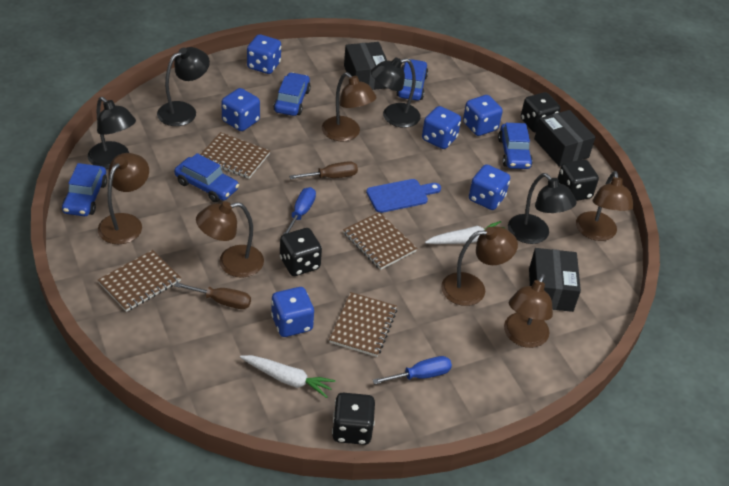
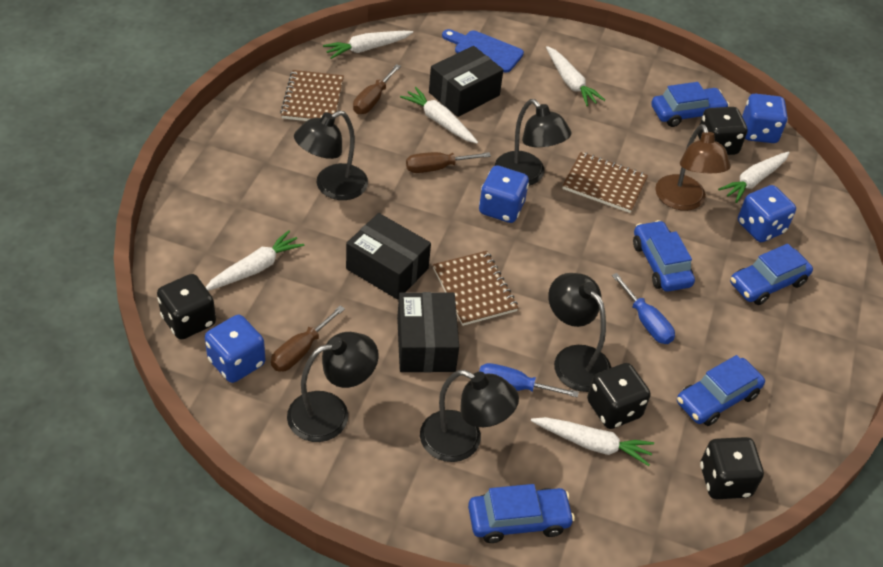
black lamp: 4 -> 5
blue dice: 6 -> 4
brown lamp: 6 -> 1
brown notebook: 4 -> 3
brown screwdriver: 2 -> 3
white carrot: 2 -> 6

